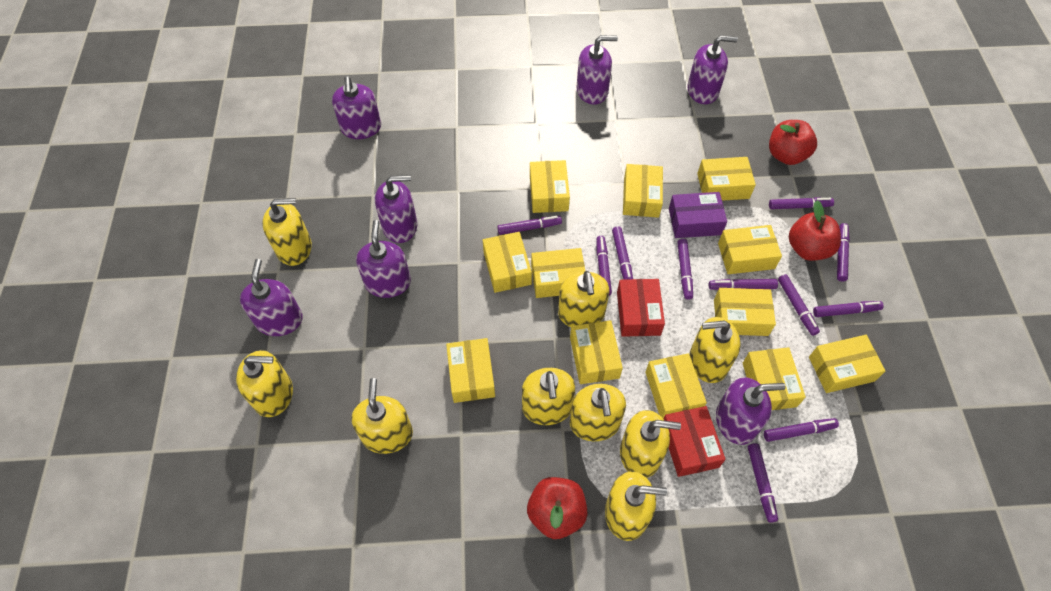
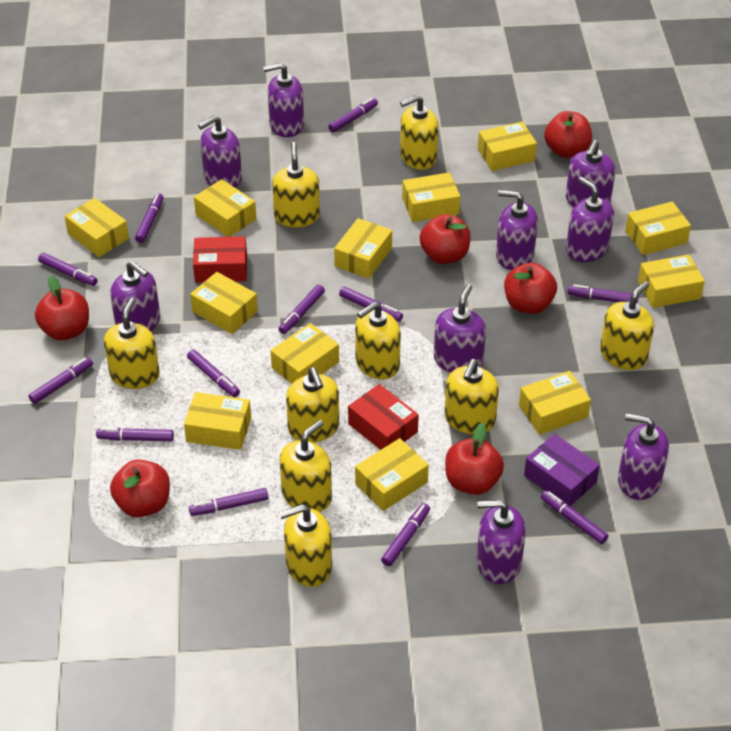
purple marker: 11 -> 12
purple soap dispenser: 7 -> 9
red apple: 3 -> 6

